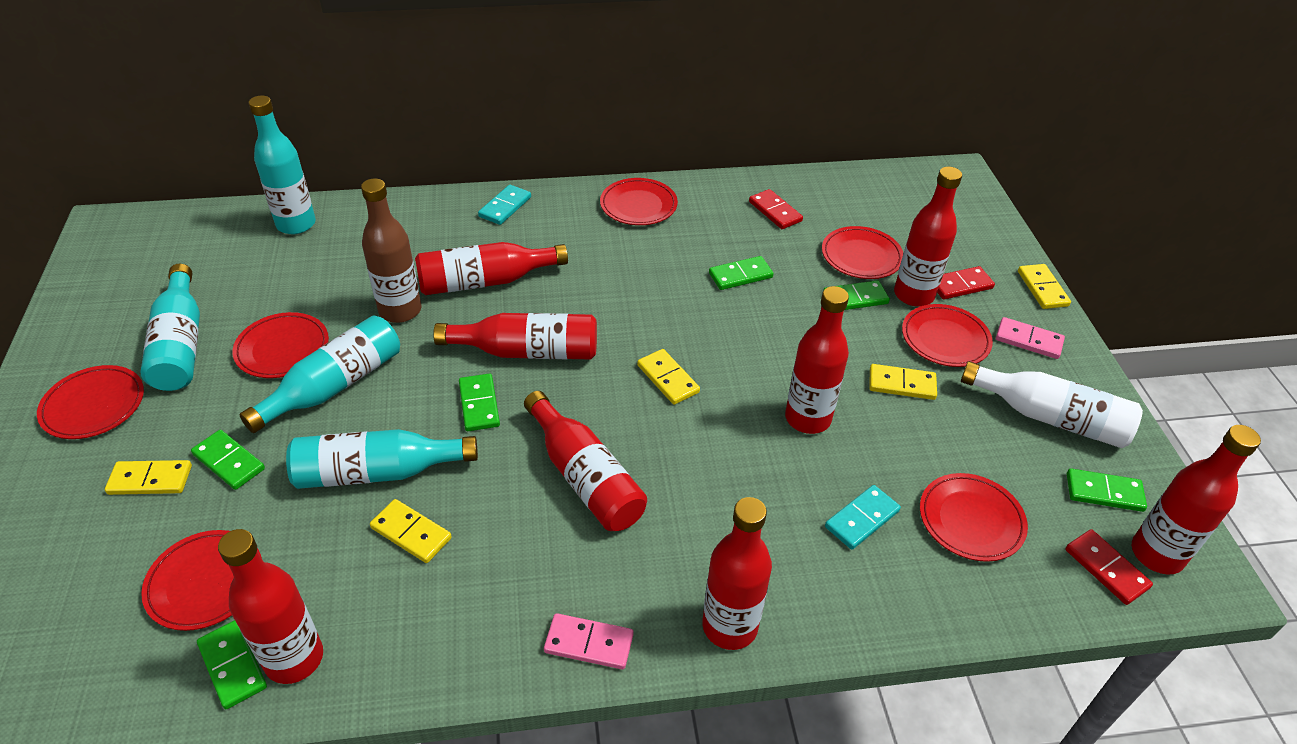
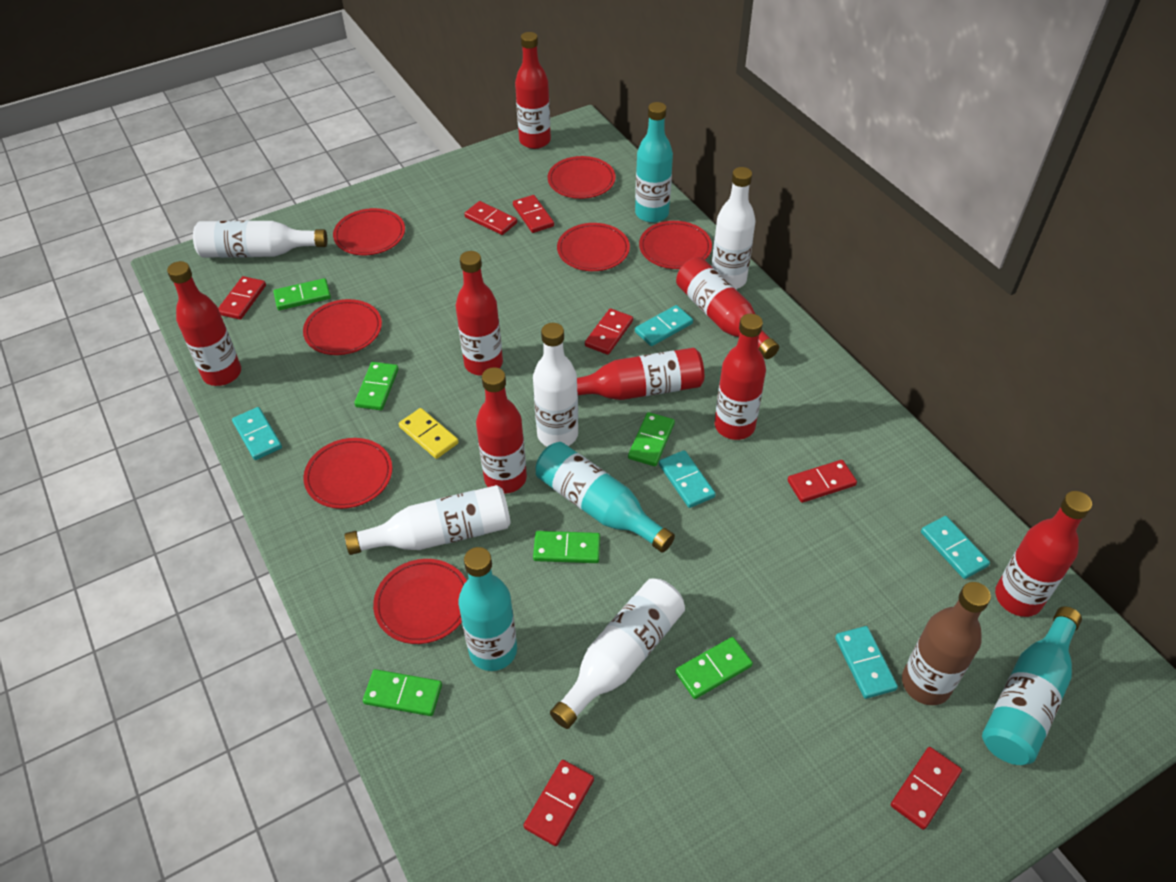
pink domino: 2 -> 0
red domino: 3 -> 7
turquoise domino: 2 -> 5
white bottle: 1 -> 5
yellow domino: 5 -> 1

